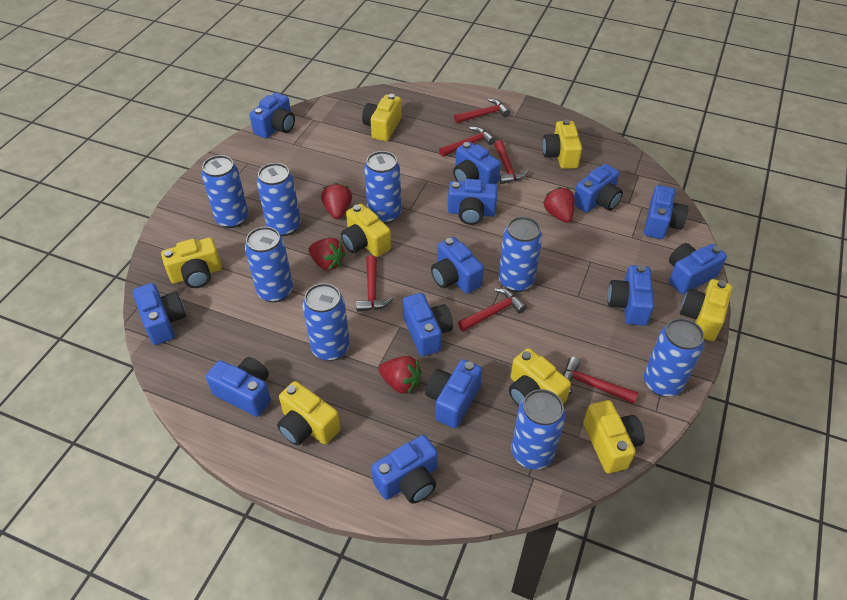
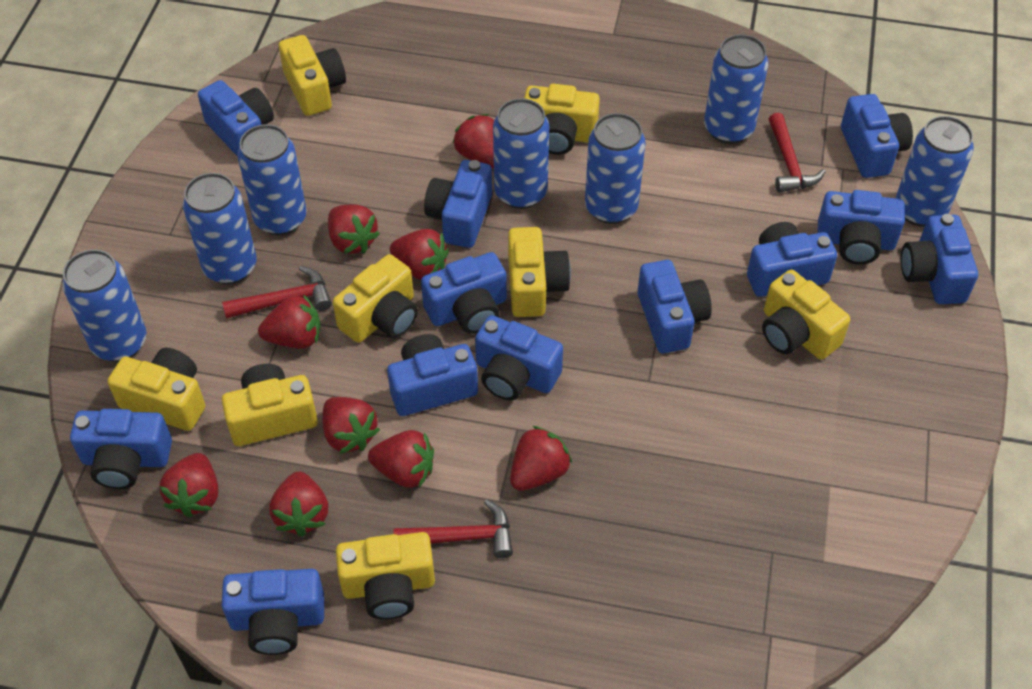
blue camera: 13 -> 12
blue can: 8 -> 7
red hammer: 6 -> 3
red strawberry: 4 -> 9

